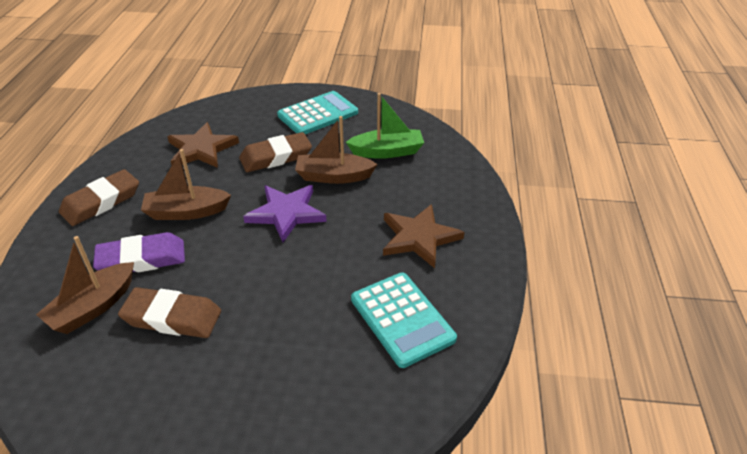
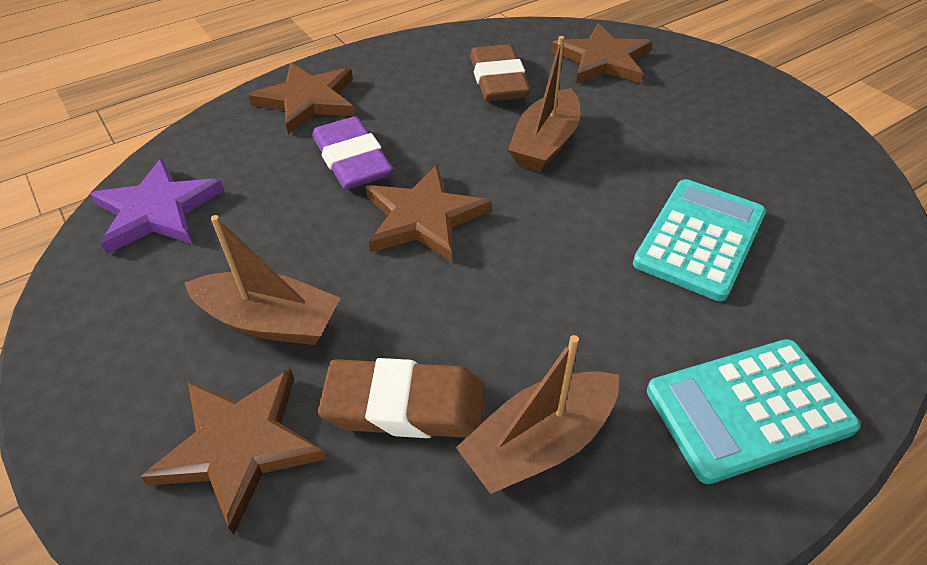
brown eraser: 3 -> 2
brown star: 2 -> 4
green boat: 1 -> 0

